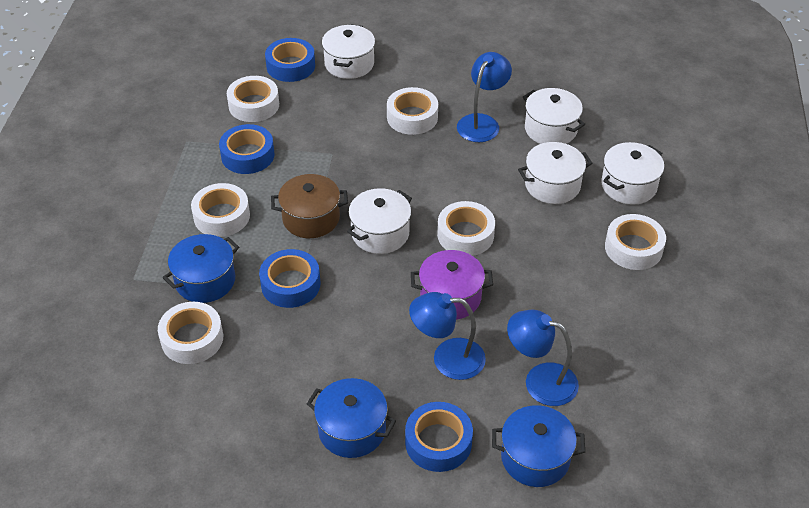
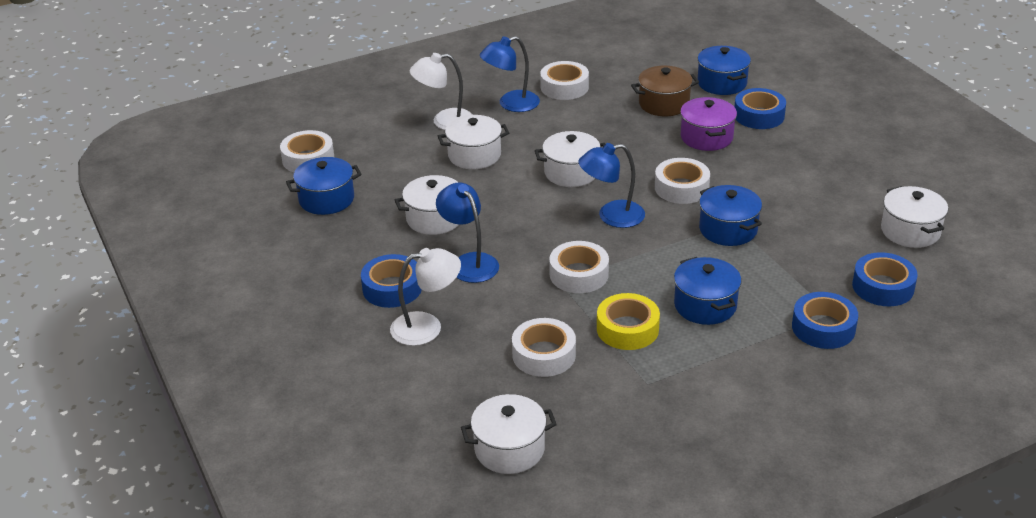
blue pot: 3 -> 4
white lamp: 0 -> 2
white tape: 6 -> 5
yellow tape: 0 -> 1

